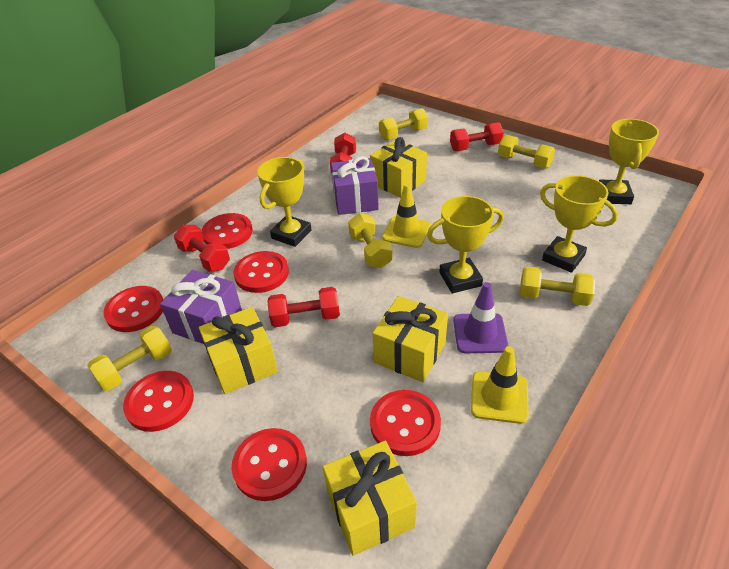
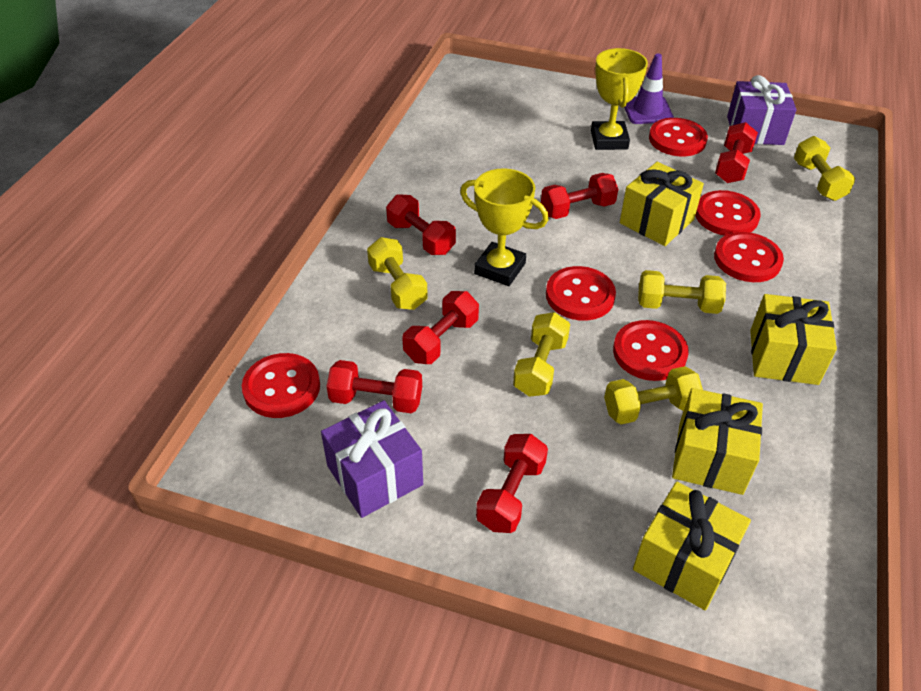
red dumbbell: 4 -> 6
yellow traffic cone: 2 -> 0
yellow trophy: 4 -> 2

